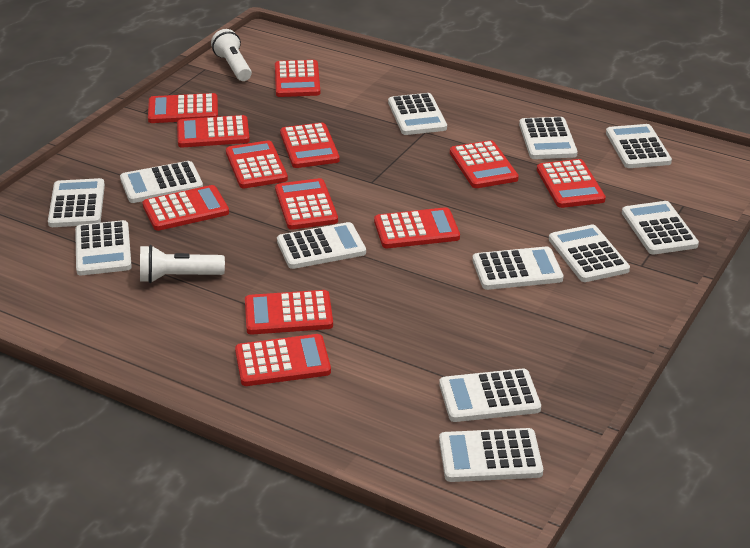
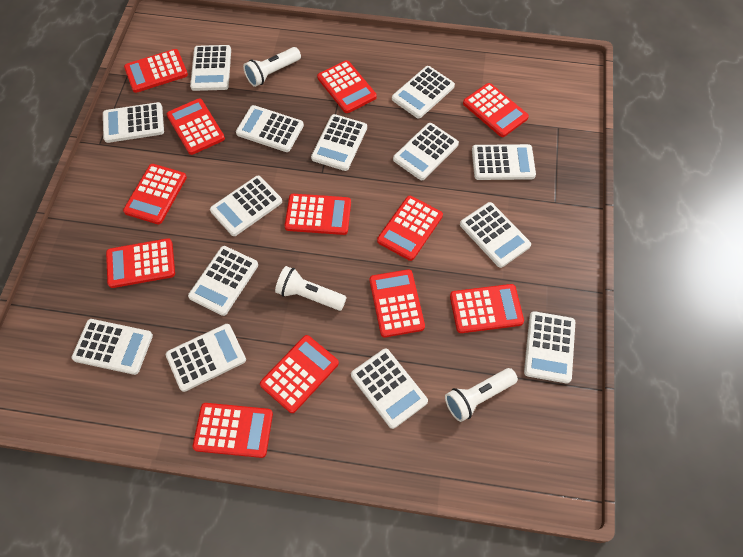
white calculator: 12 -> 14
white flashlight: 2 -> 3

